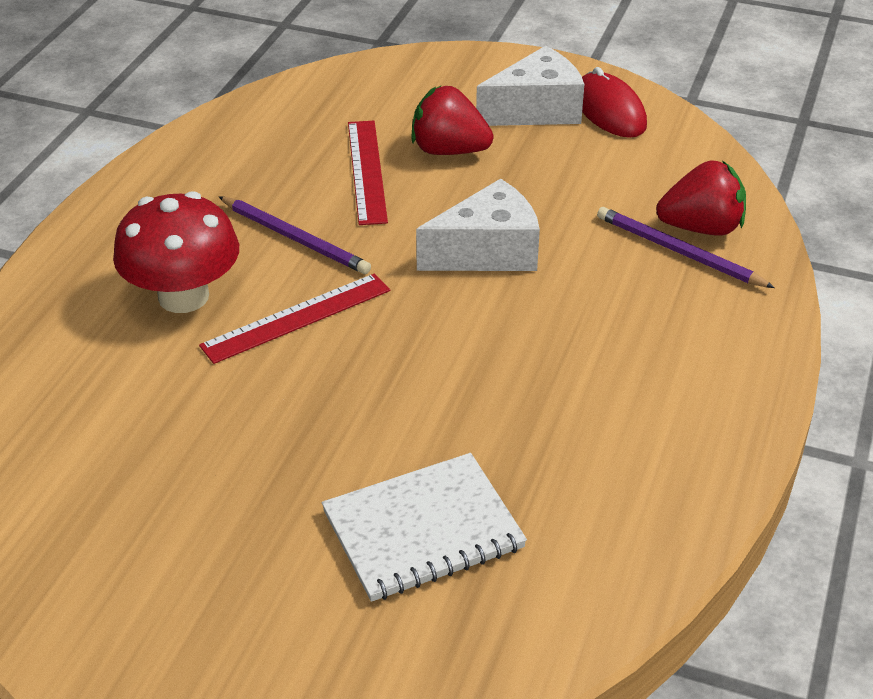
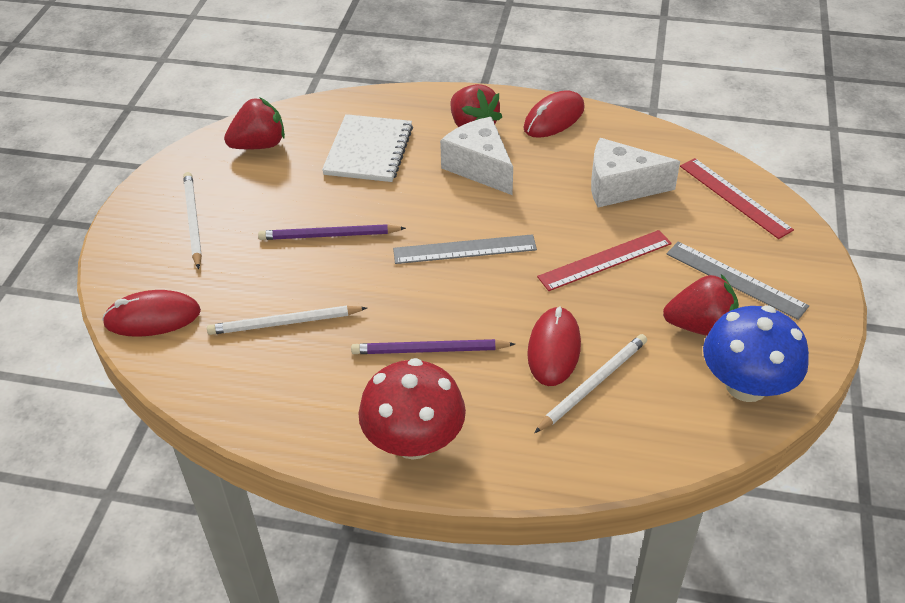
blue mushroom: 0 -> 1
grey ruler: 0 -> 2
red mouse: 1 -> 3
red strawberry: 2 -> 3
white pencil: 0 -> 3

